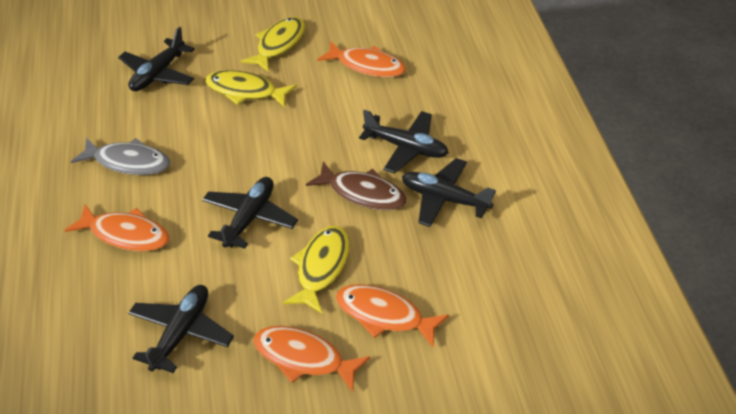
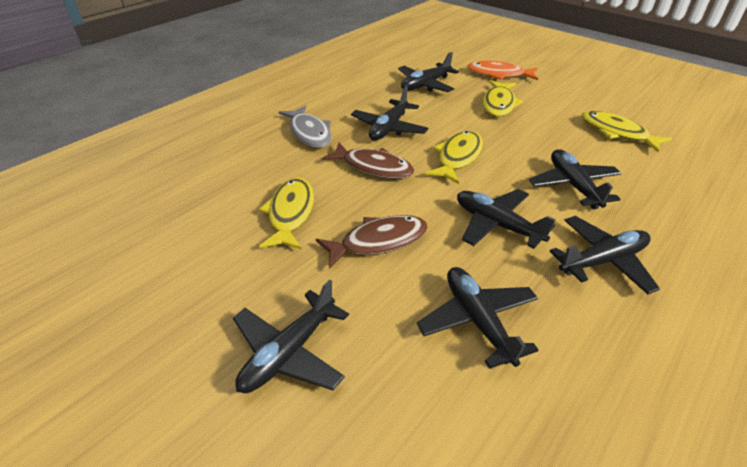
black plane: 5 -> 7
brown fish: 1 -> 2
orange fish: 4 -> 1
yellow fish: 3 -> 4

